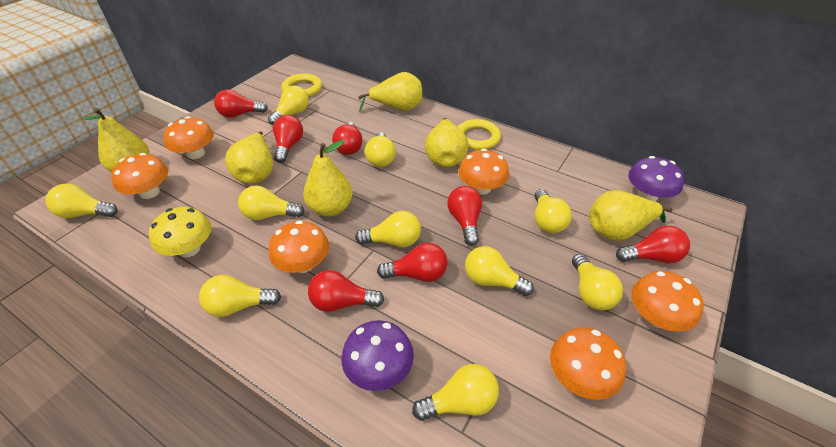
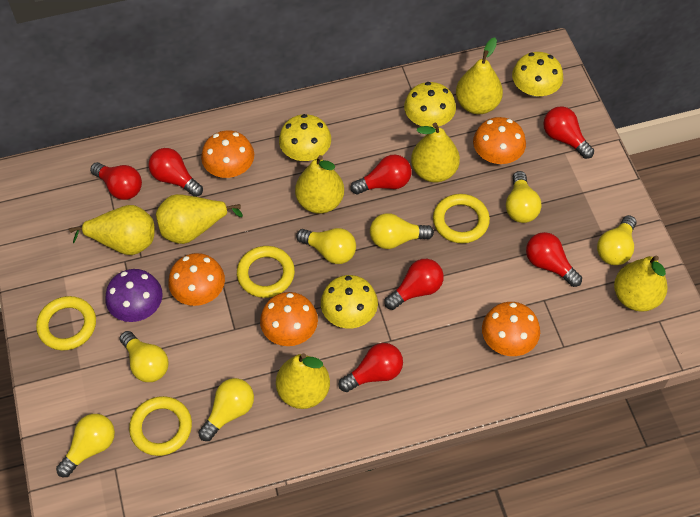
orange mushroom: 6 -> 5
purple mushroom: 2 -> 1
yellow light bulb: 10 -> 7
yellow mushroom: 1 -> 4
yellow pear: 6 -> 7
yellow ring: 2 -> 4

